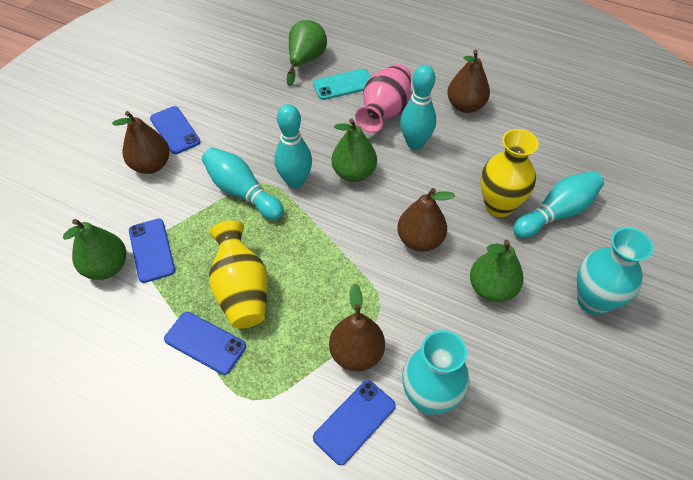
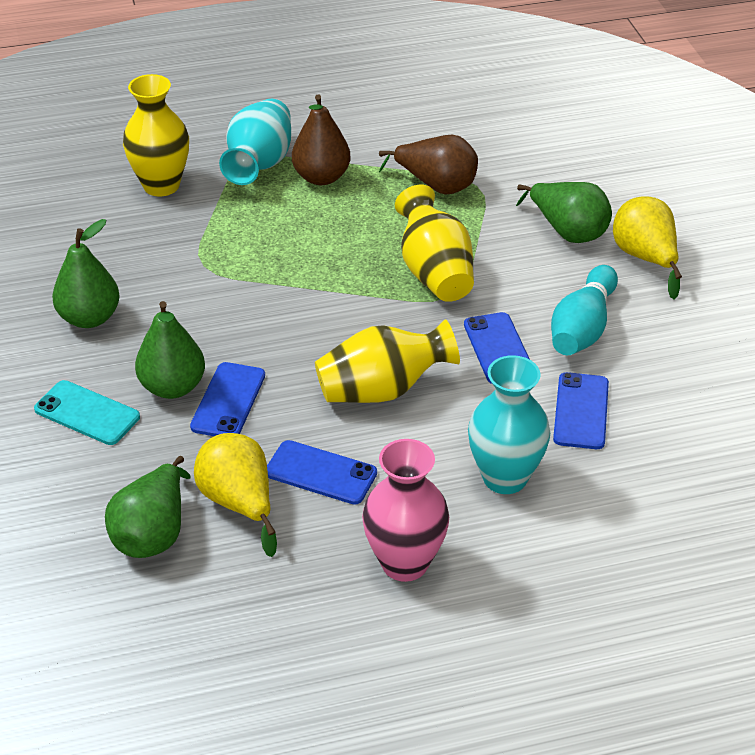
brown pear: 4 -> 2
turquoise bowling pin: 4 -> 1
yellow pear: 0 -> 2
yellow vase: 2 -> 3

